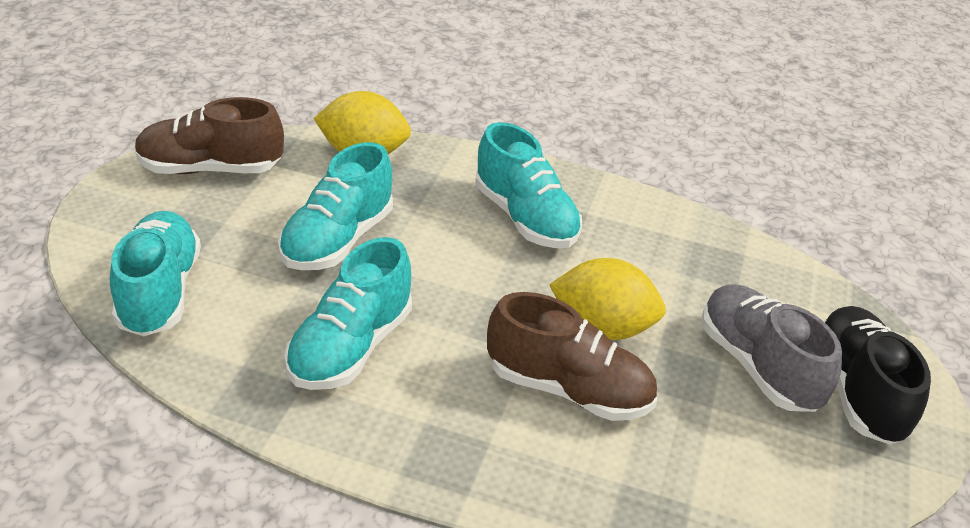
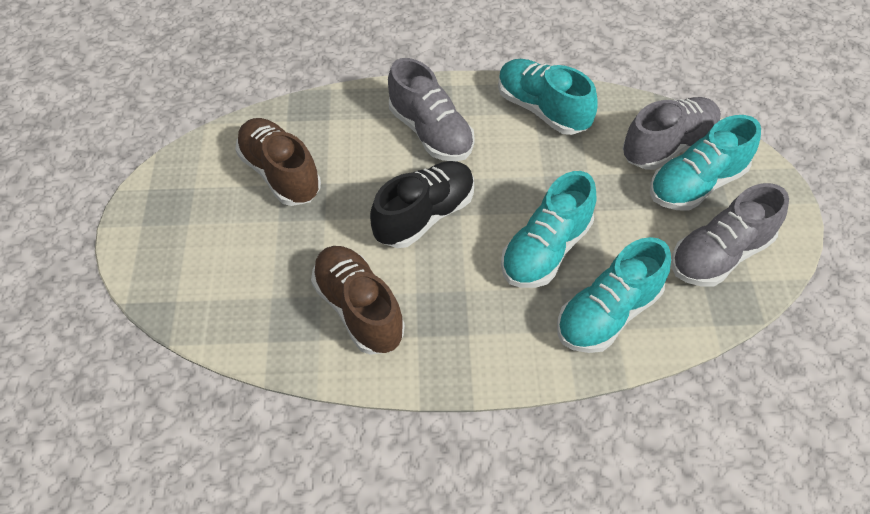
grey shoe: 1 -> 3
yellow lemon: 2 -> 0

